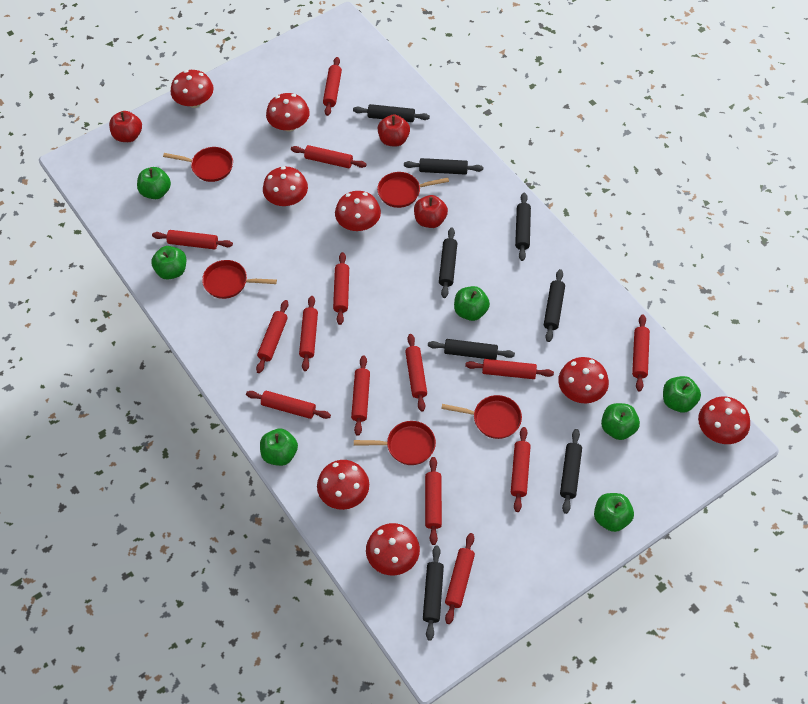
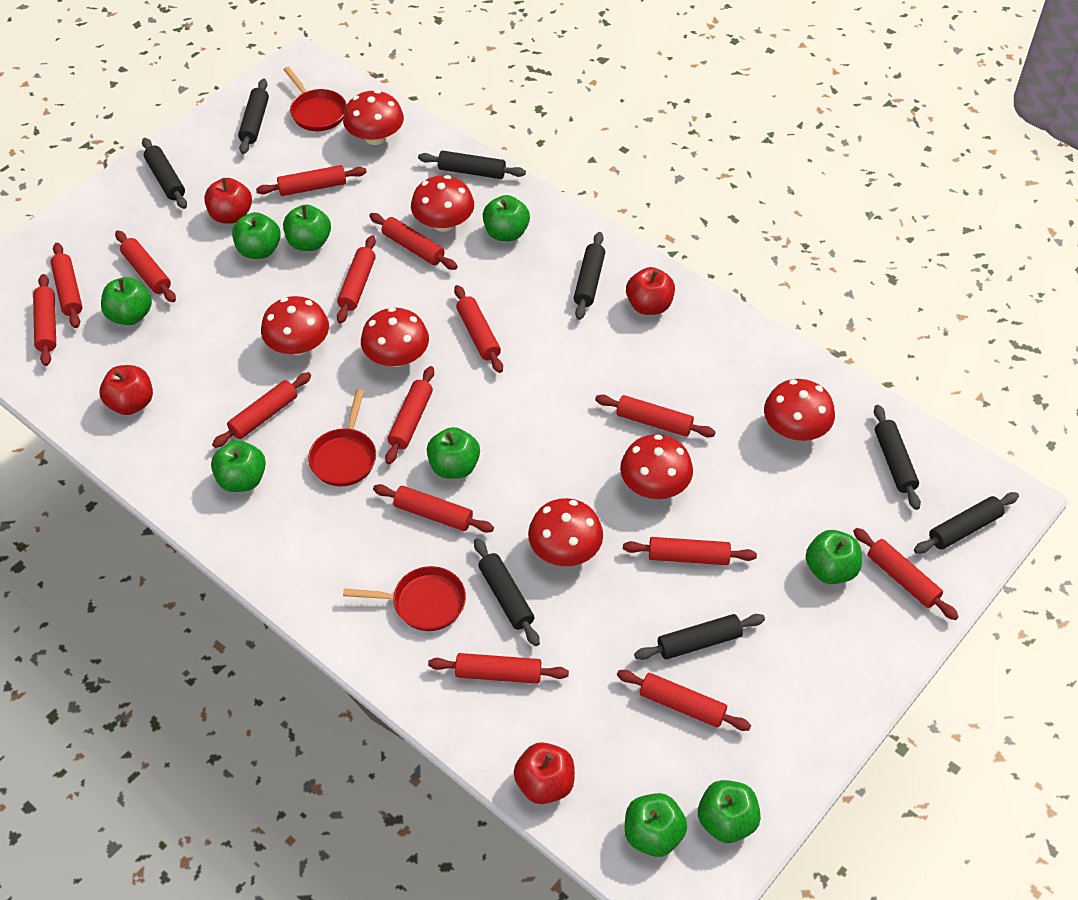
green apple: 7 -> 9
red apple: 3 -> 4
red mushroom: 8 -> 7
red pan: 5 -> 3
red rolling pin: 14 -> 15

